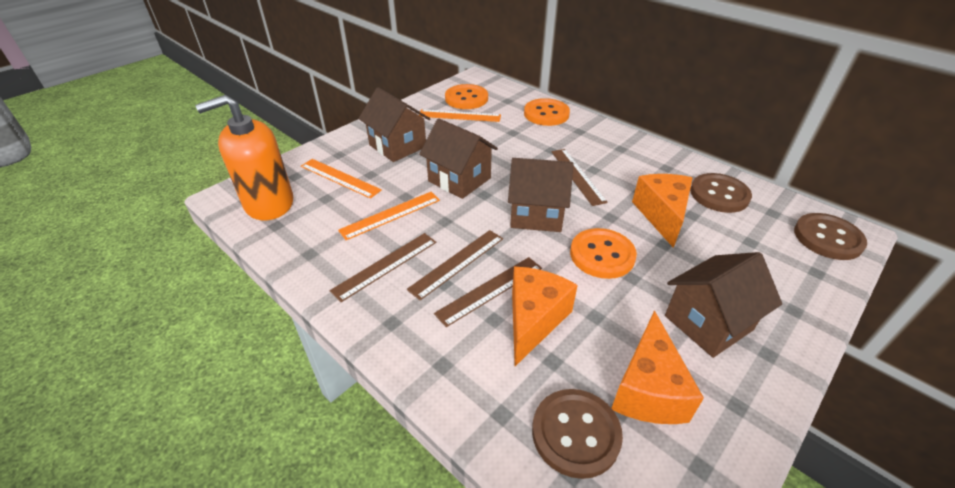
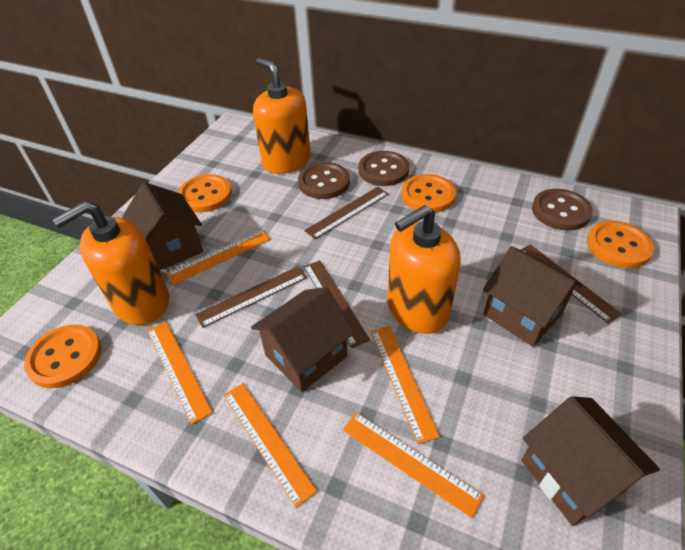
orange button: 3 -> 4
orange cheese: 3 -> 0
orange ruler: 3 -> 5
orange soap dispenser: 1 -> 3

